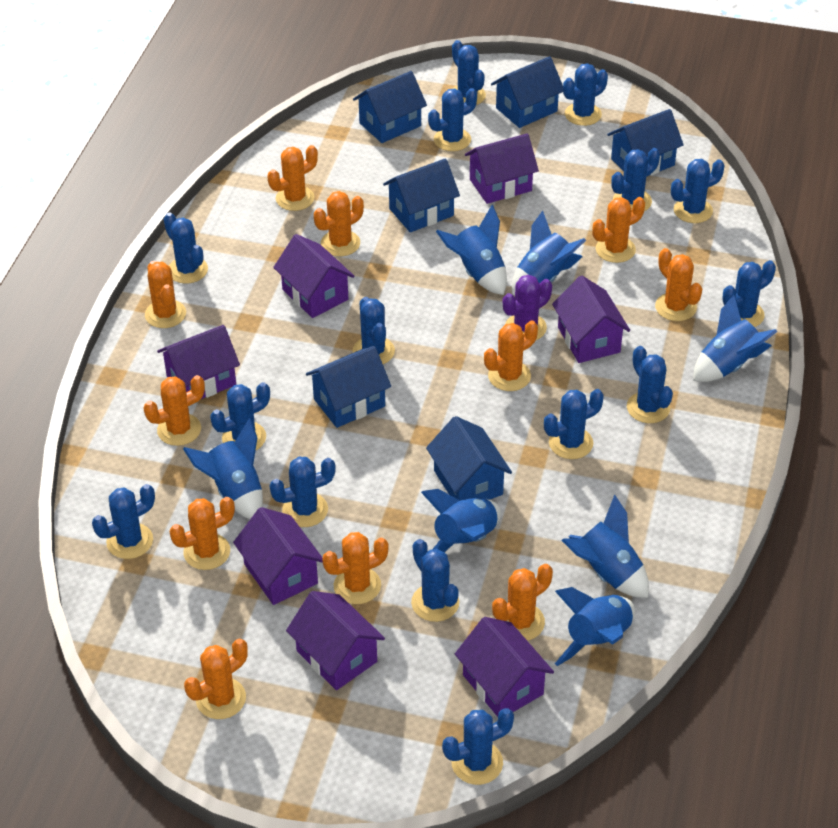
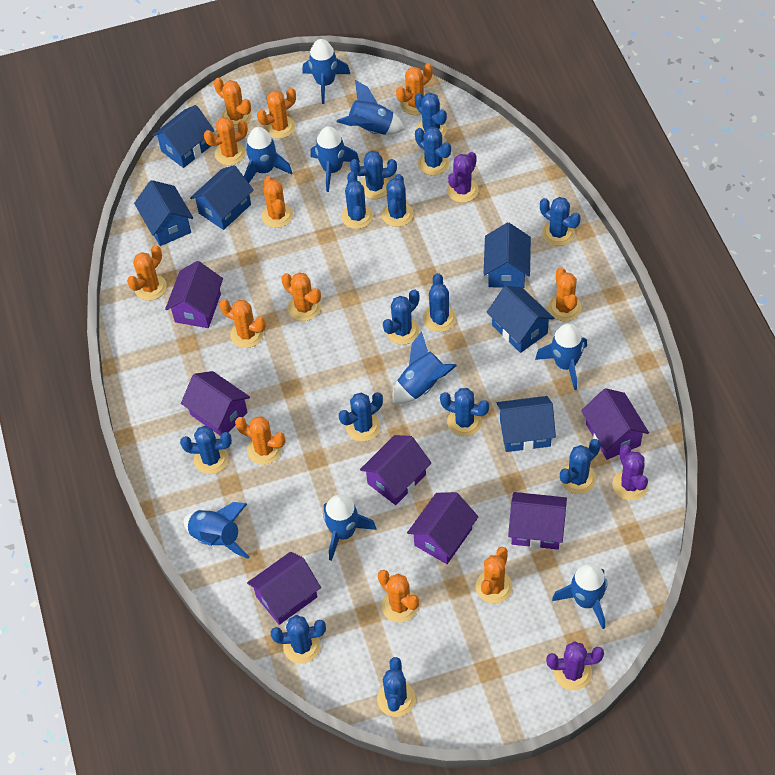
blue cactus: 15 -> 14
blue rocket: 7 -> 9
orange cactus: 11 -> 12
purple cactus: 1 -> 3

